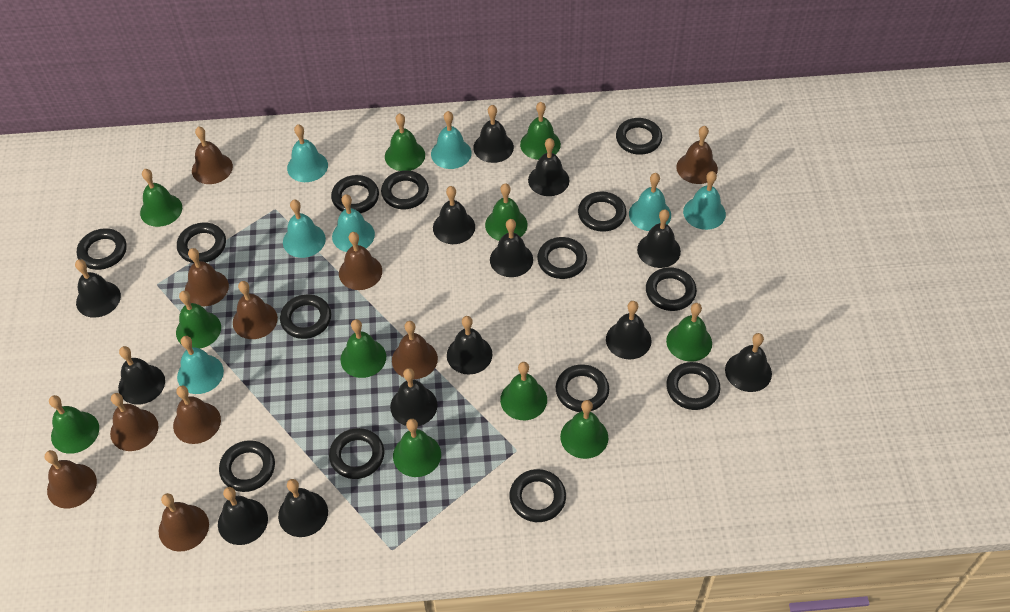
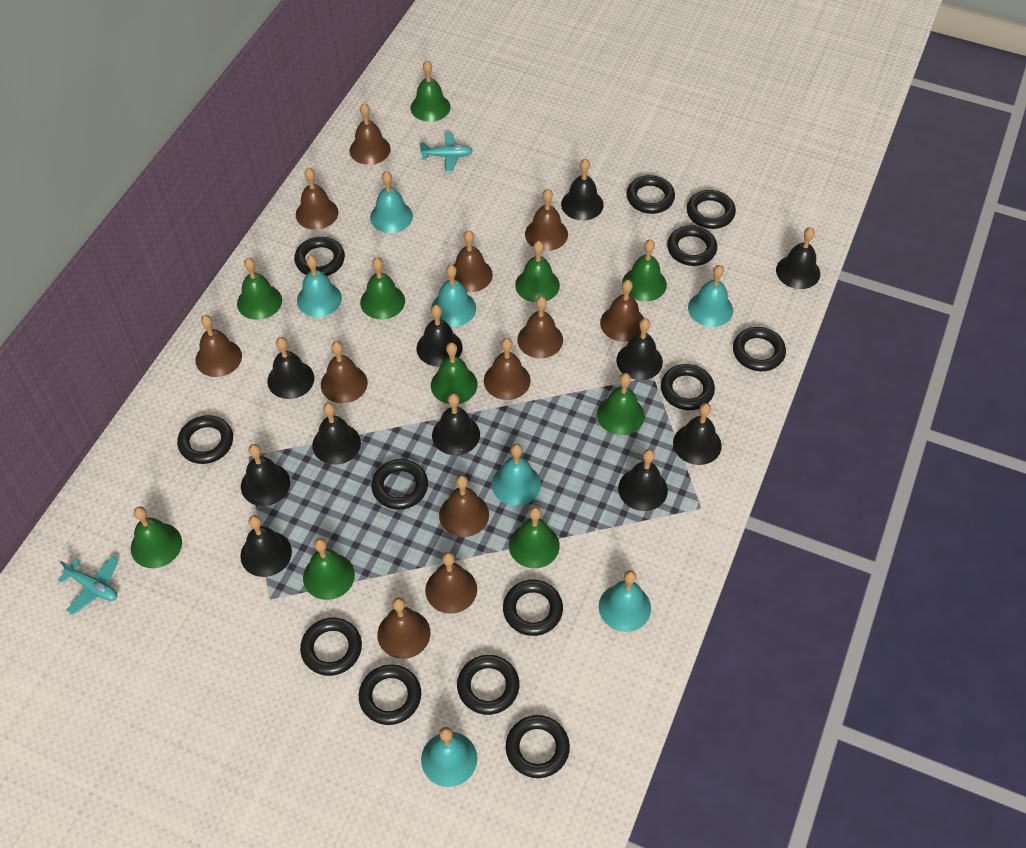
black bell: 13 -> 11
black ring: 14 -> 13
brown bell: 10 -> 12
green bell: 11 -> 10
turquoise plane: 0 -> 2

